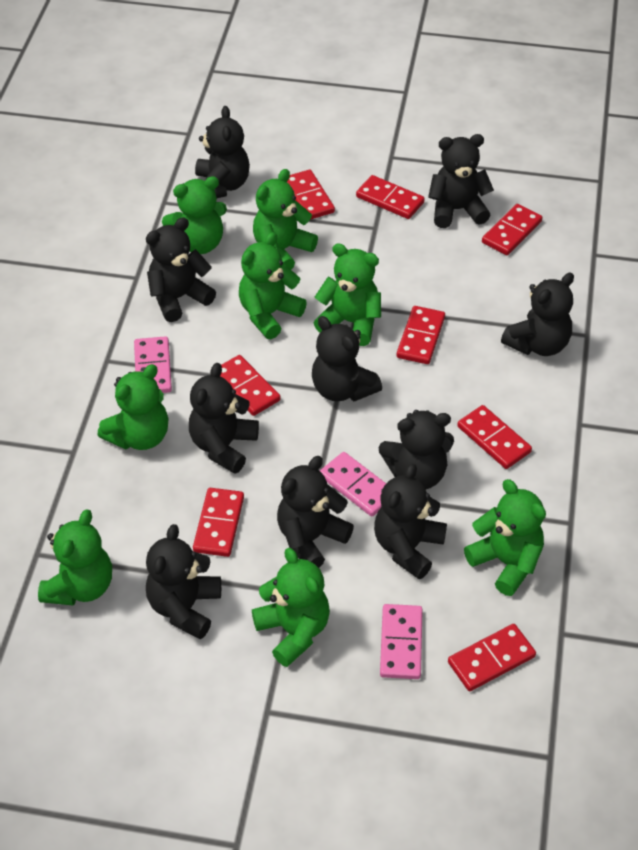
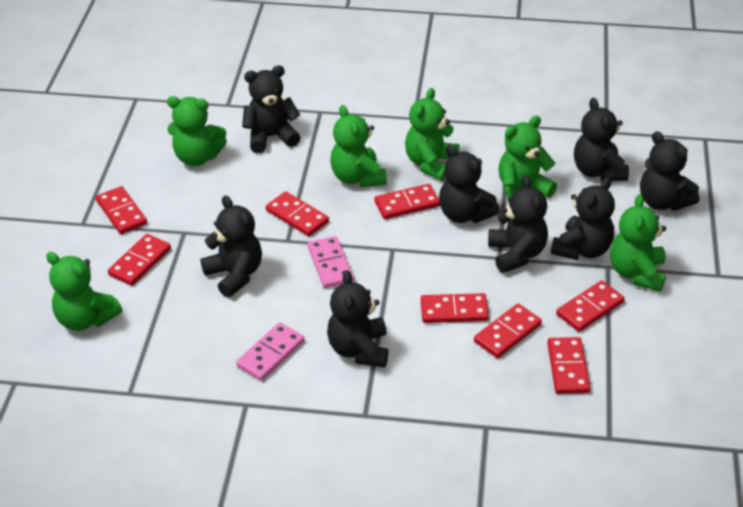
black teddy bear: 10 -> 8
green teddy bear: 8 -> 6
pink domino: 3 -> 2

